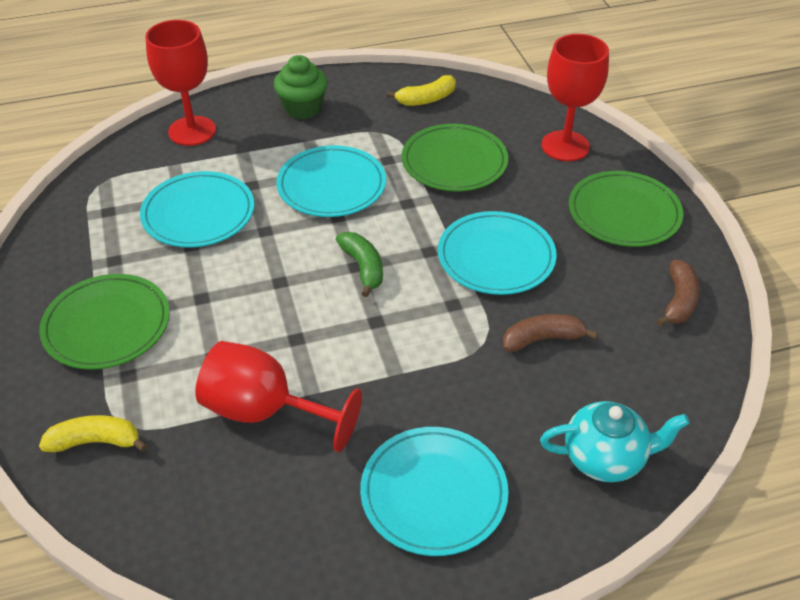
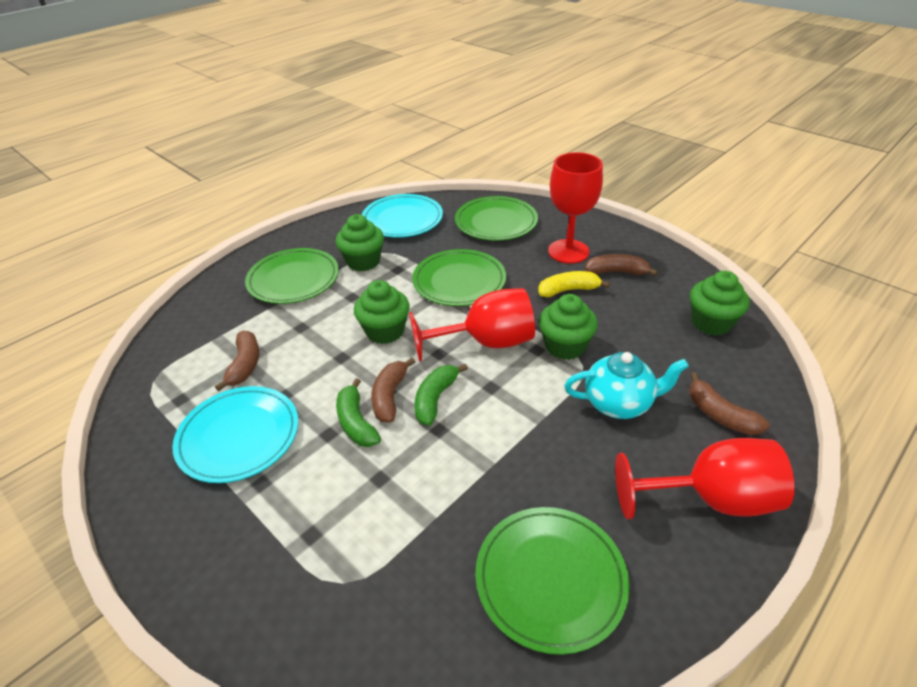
brown banana: 2 -> 4
green banana: 1 -> 2
green cupcake: 1 -> 4
green plate: 3 -> 4
turquoise plate: 4 -> 2
yellow banana: 2 -> 1

